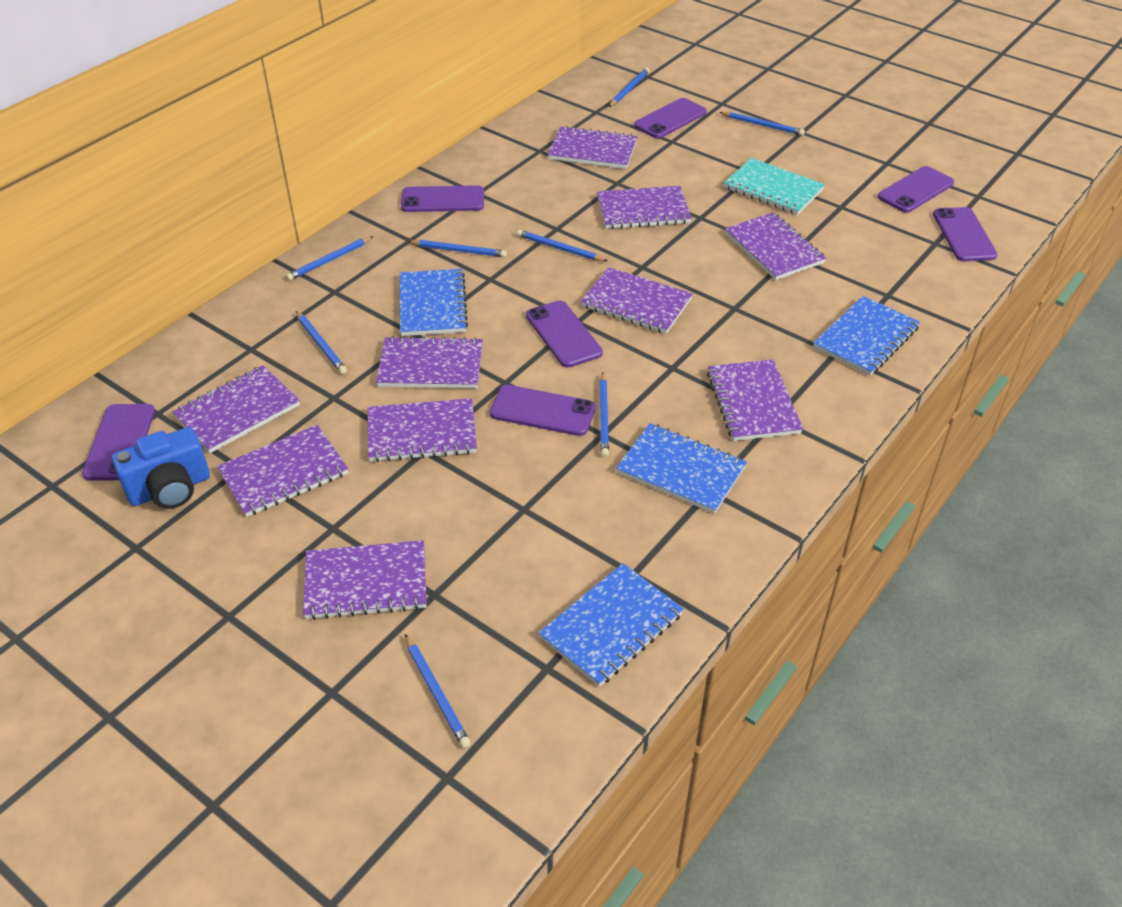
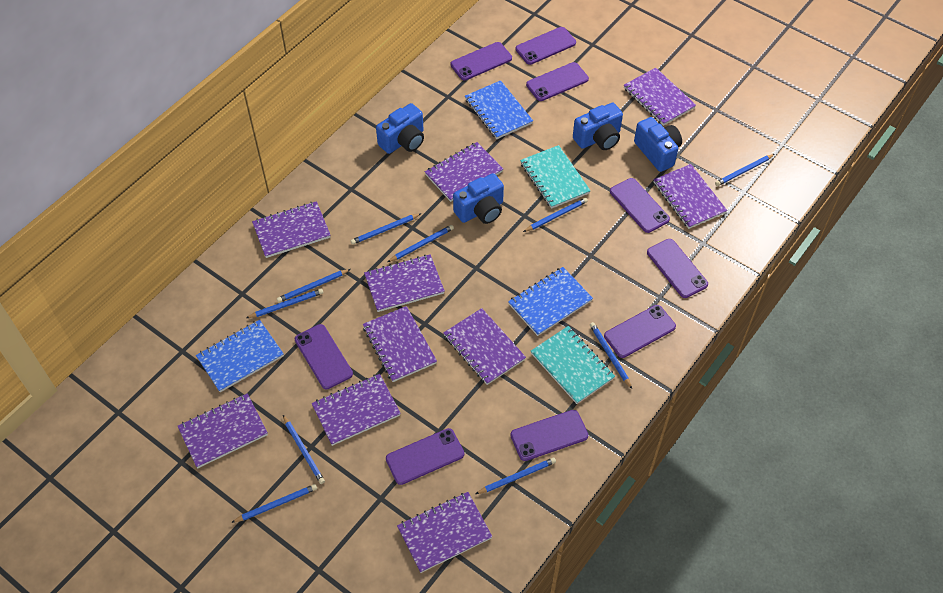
blue camera: 1 -> 4
blue notebook: 4 -> 3
blue pencil: 8 -> 10
purple phone: 7 -> 9
turquoise notebook: 1 -> 2

